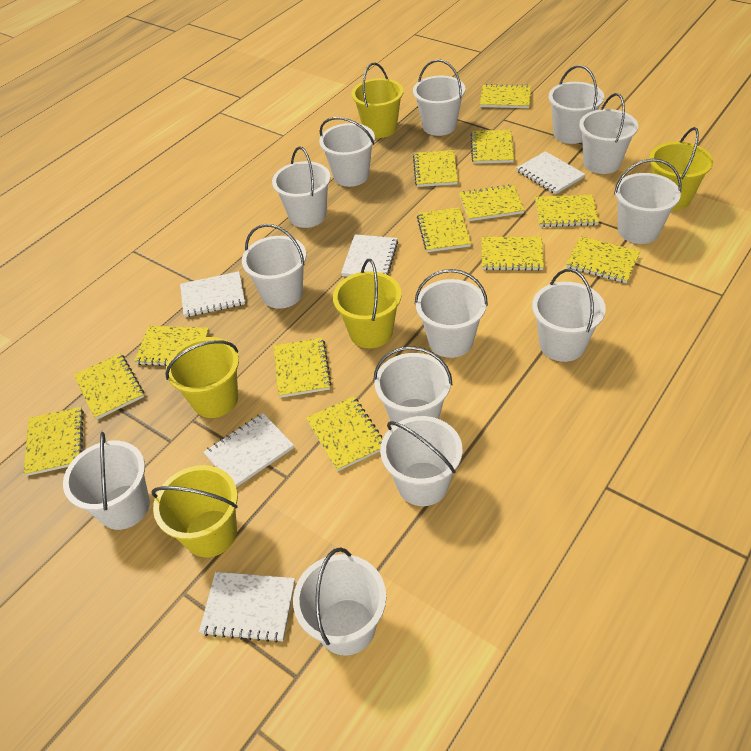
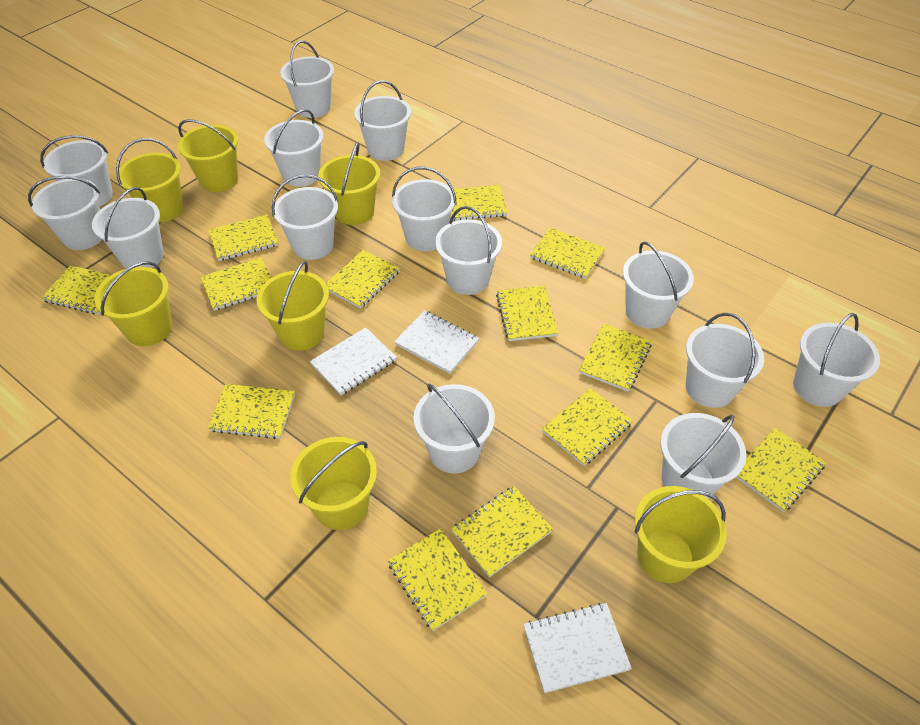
white bucket: 13 -> 14
white notebook: 5 -> 3
yellow bucket: 5 -> 7

